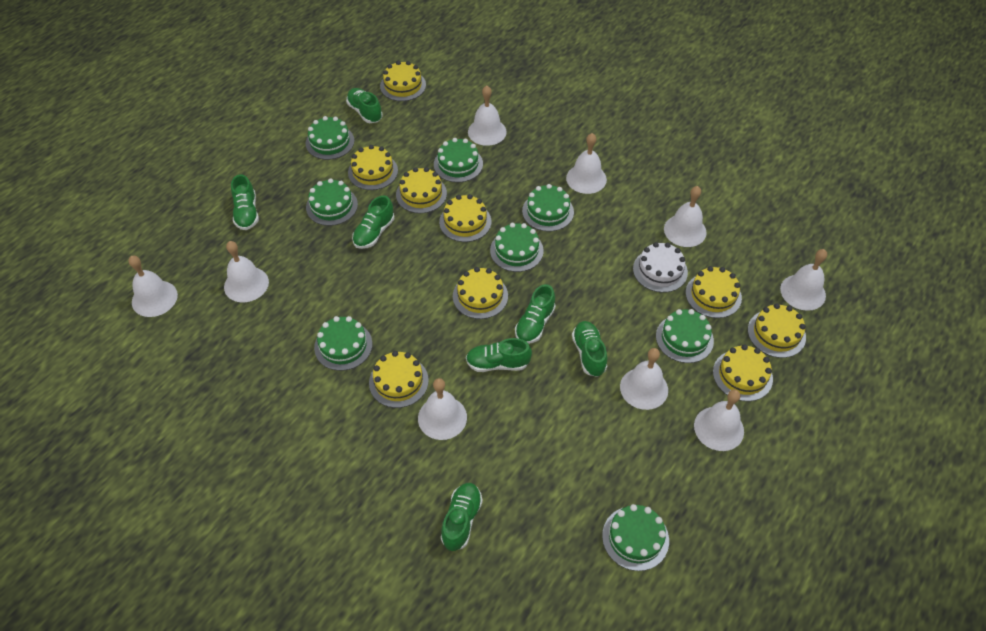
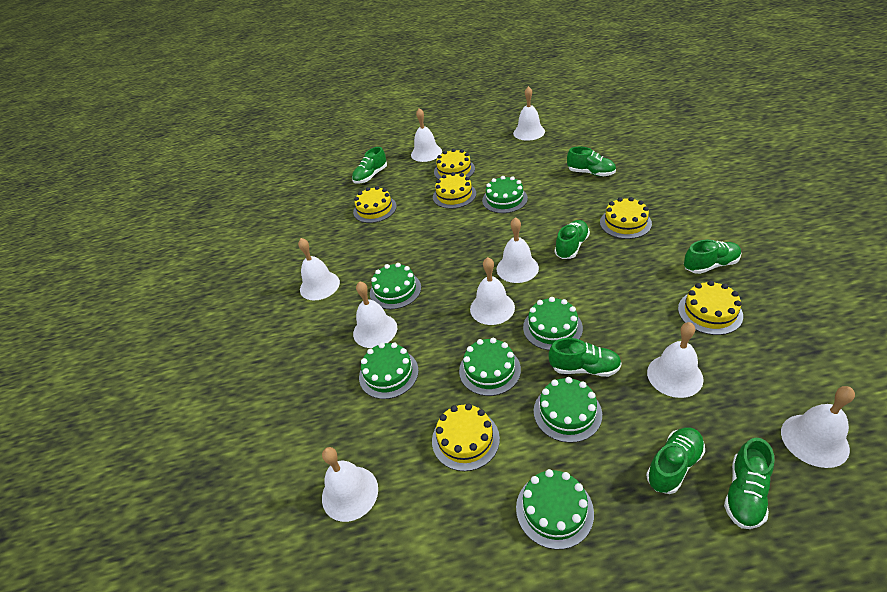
green cake: 8 -> 7
white cake: 1 -> 0
yellow cake: 9 -> 6

